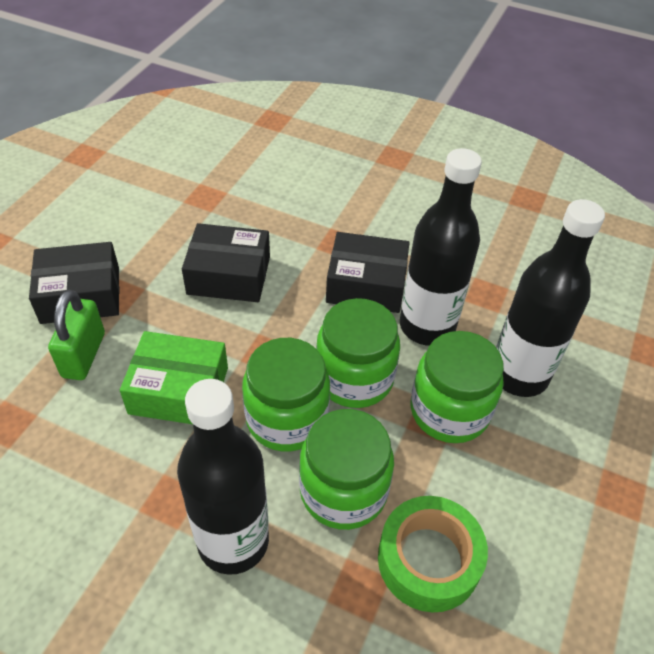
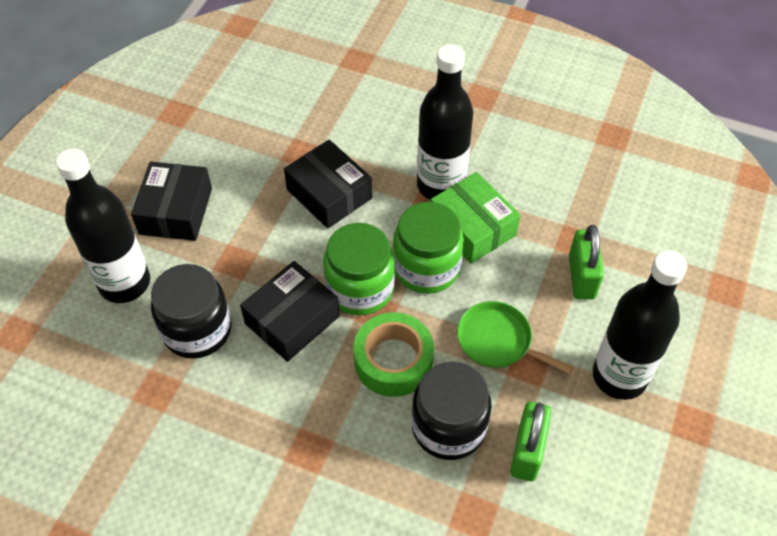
black jar: 0 -> 2
green jar: 4 -> 2
green padlock: 1 -> 2
green pan: 0 -> 1

